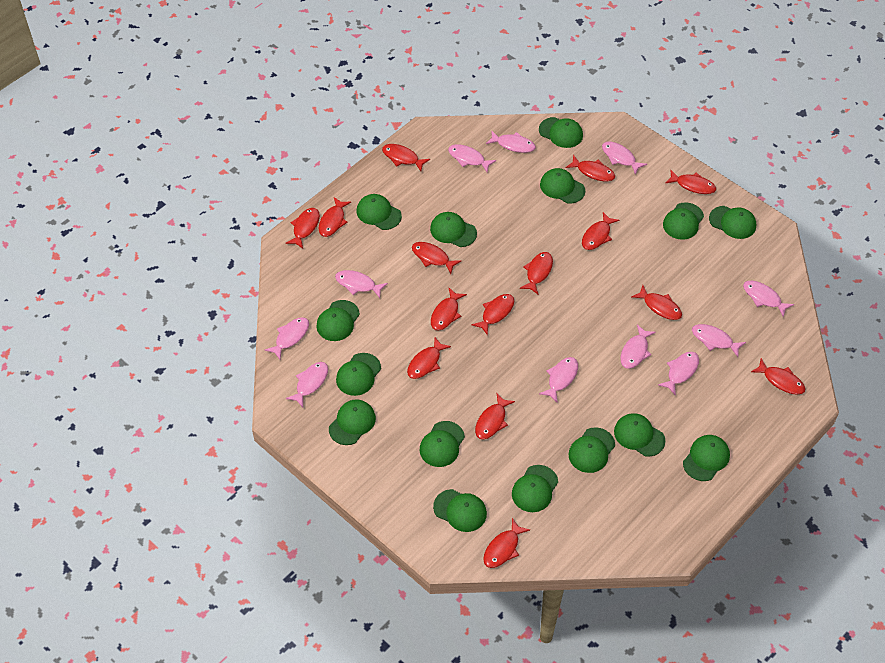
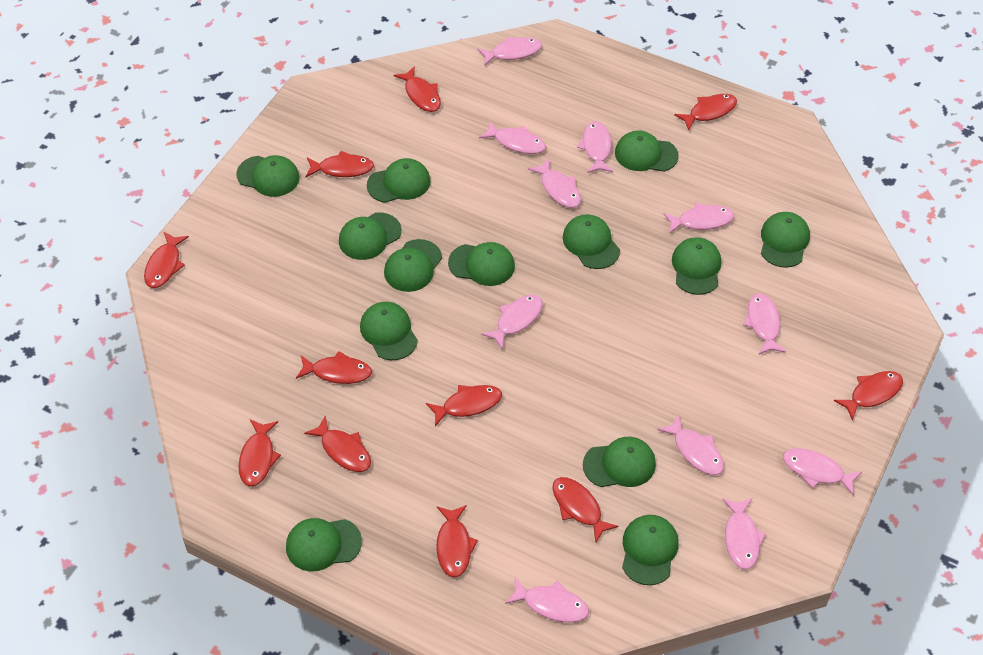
green cap: 15 -> 13
red fish: 15 -> 11

